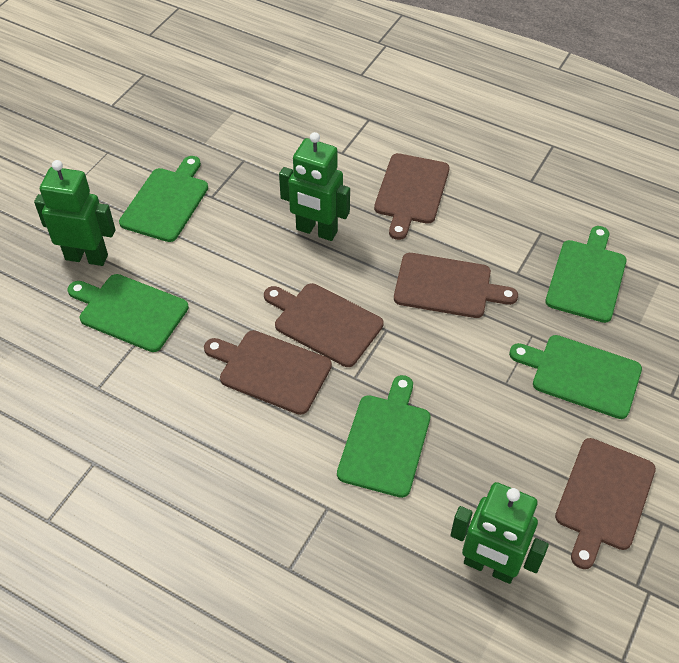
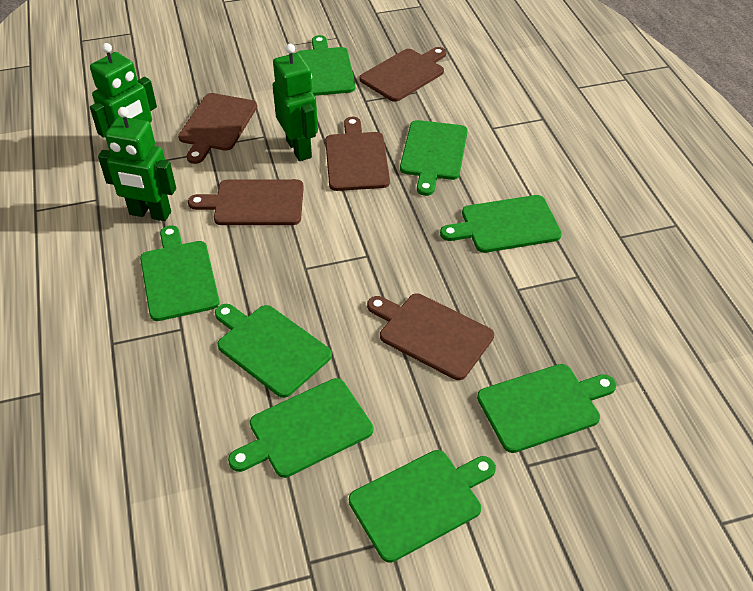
green cutting board: 5 -> 8

